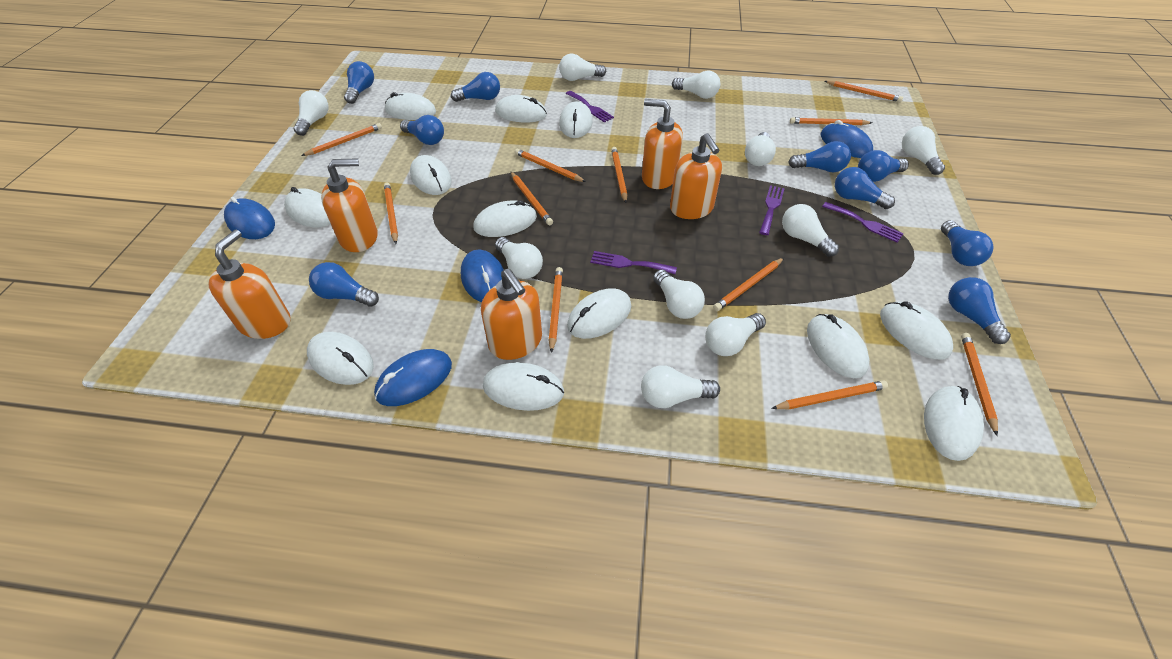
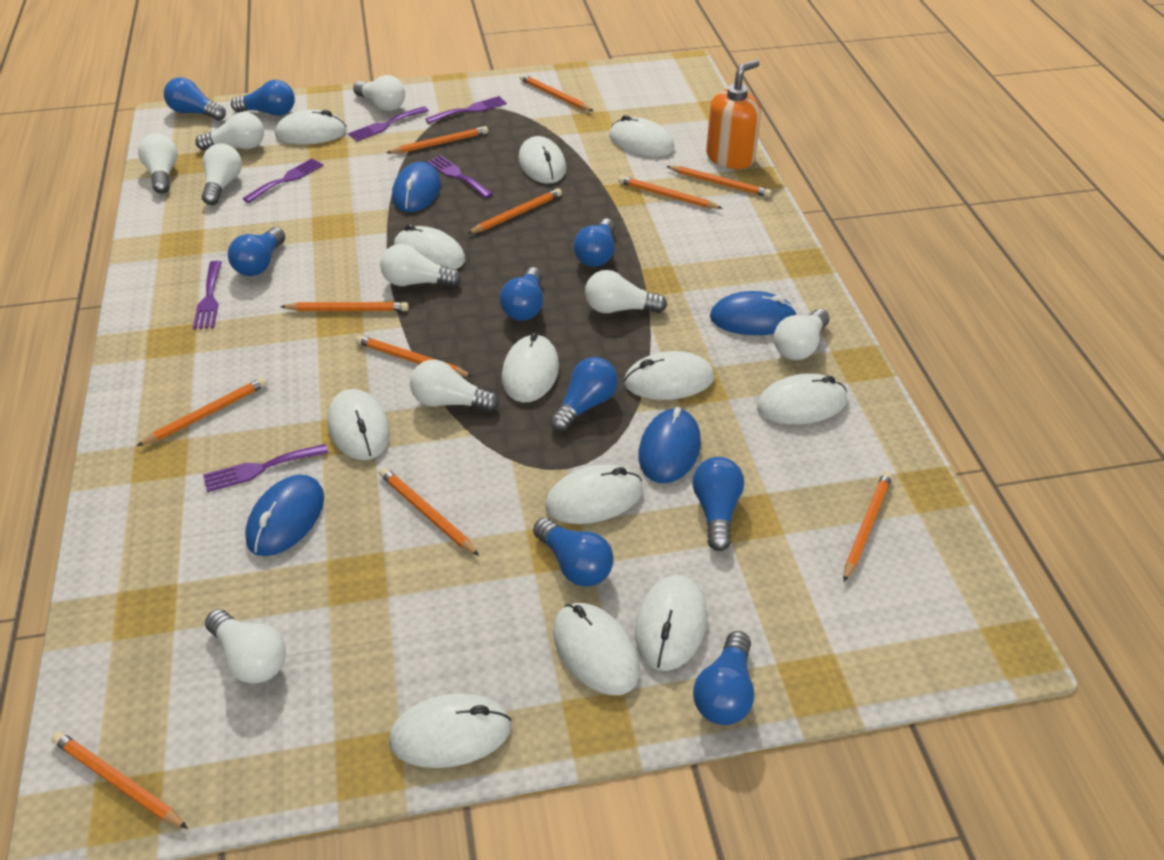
orange soap dispenser: 5 -> 1
purple fork: 4 -> 6
white light bulb: 10 -> 9

